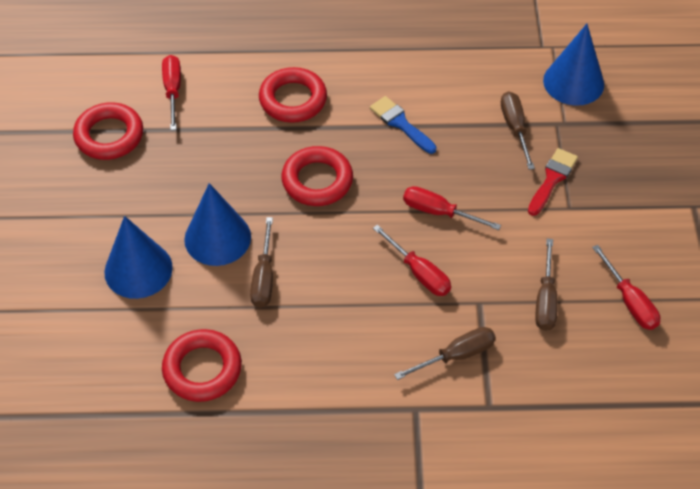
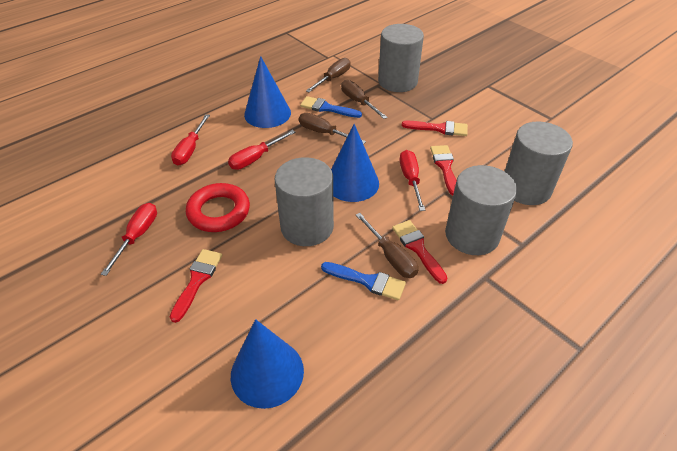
blue brush: 1 -> 2
grey cylinder: 0 -> 4
red brush: 1 -> 4
red ring: 4 -> 1

